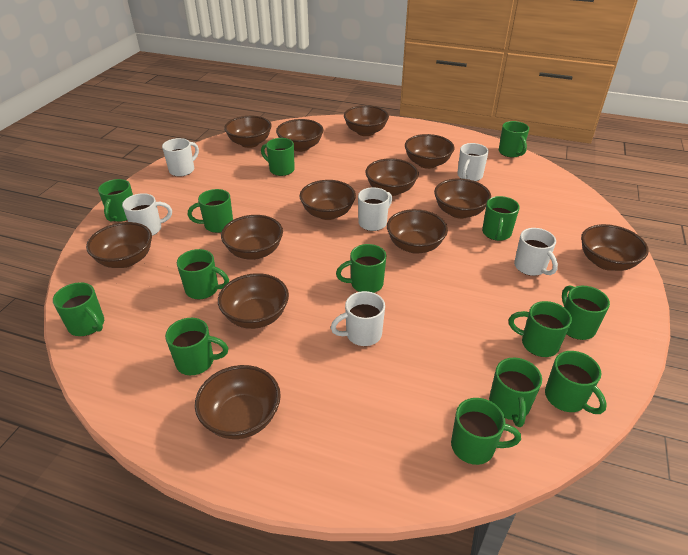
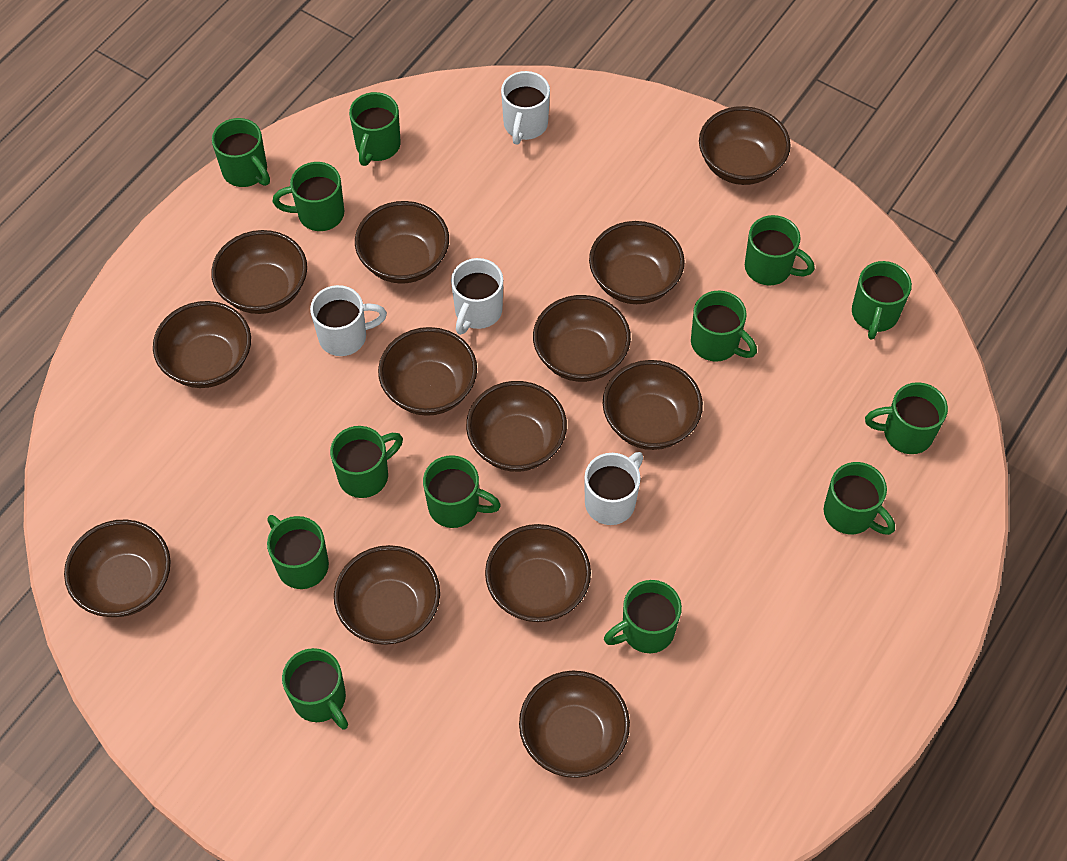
green mug: 14 -> 13
white mug: 6 -> 4

